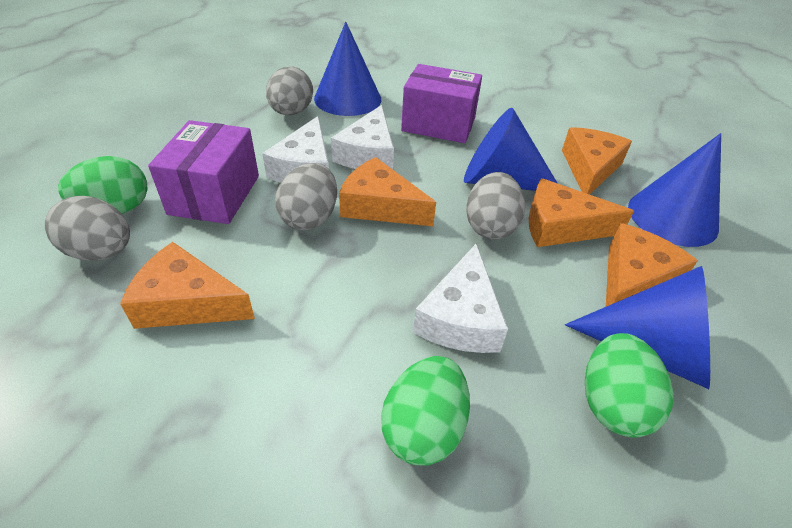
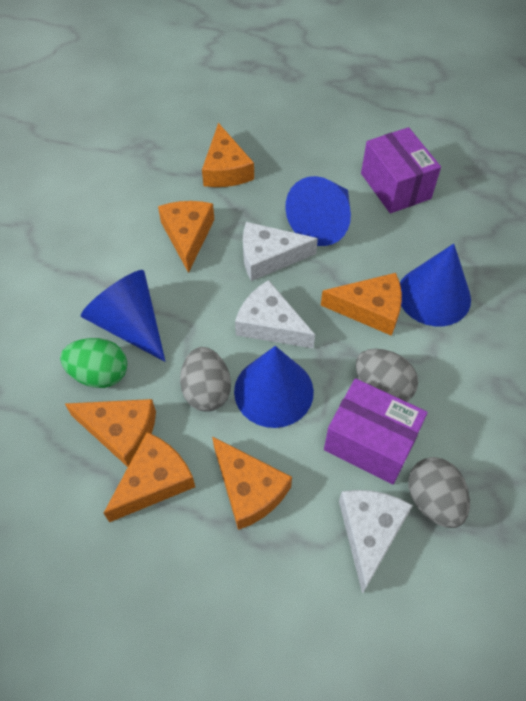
green egg: 3 -> 1
grey egg: 4 -> 3
orange cheese: 5 -> 6

